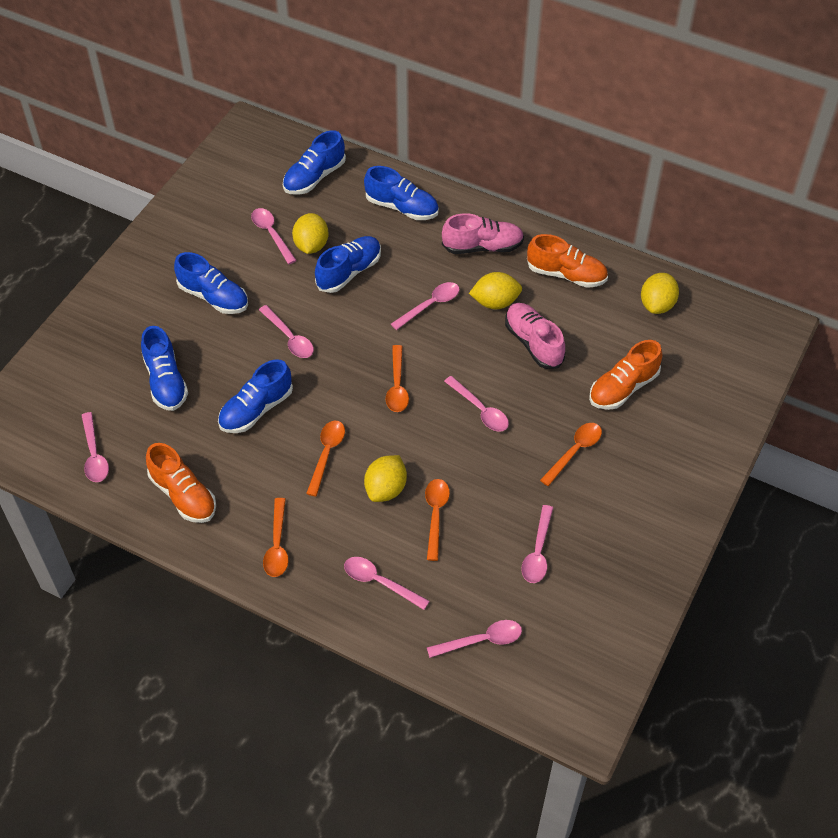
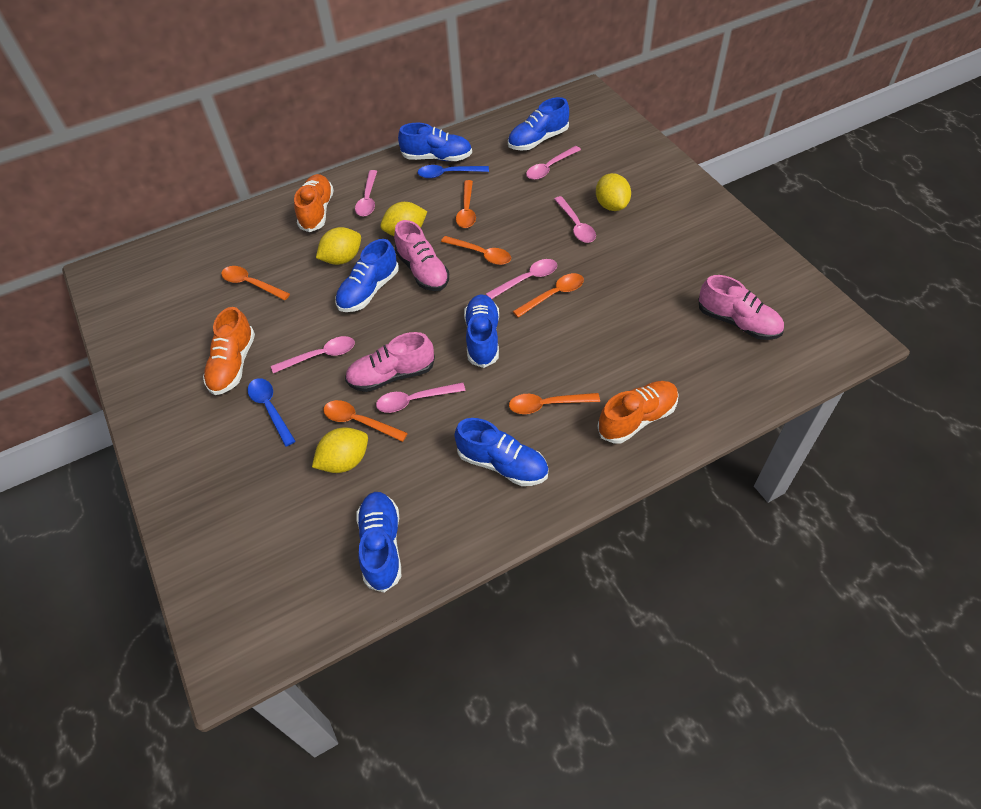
blue spoon: 0 -> 2
orange spoon: 5 -> 6
pink shoe: 2 -> 3
pink spoon: 8 -> 6

